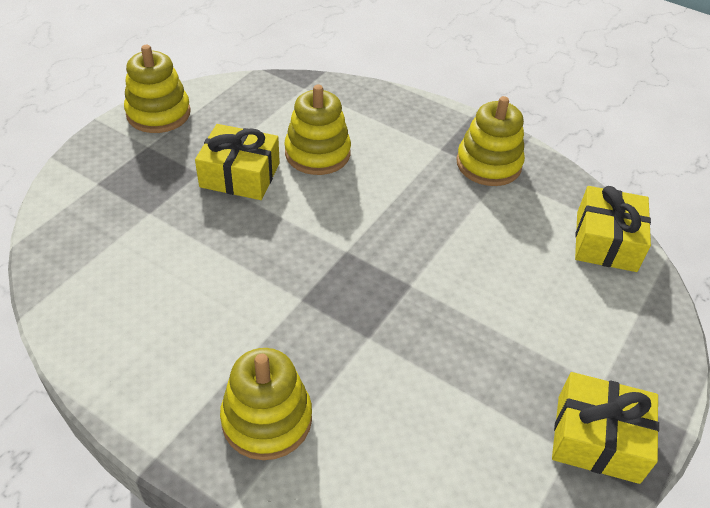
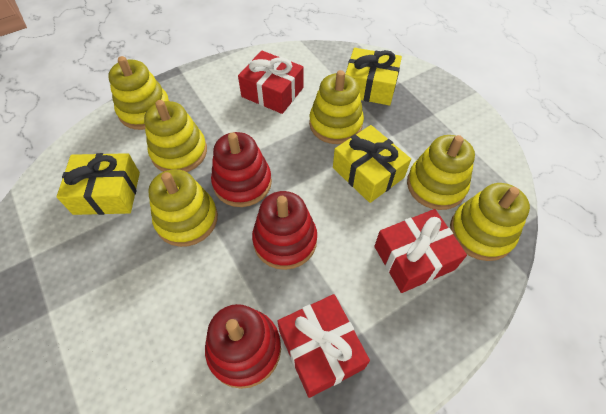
red gift: 0 -> 3
red stacking toy: 0 -> 3
yellow stacking toy: 4 -> 6

